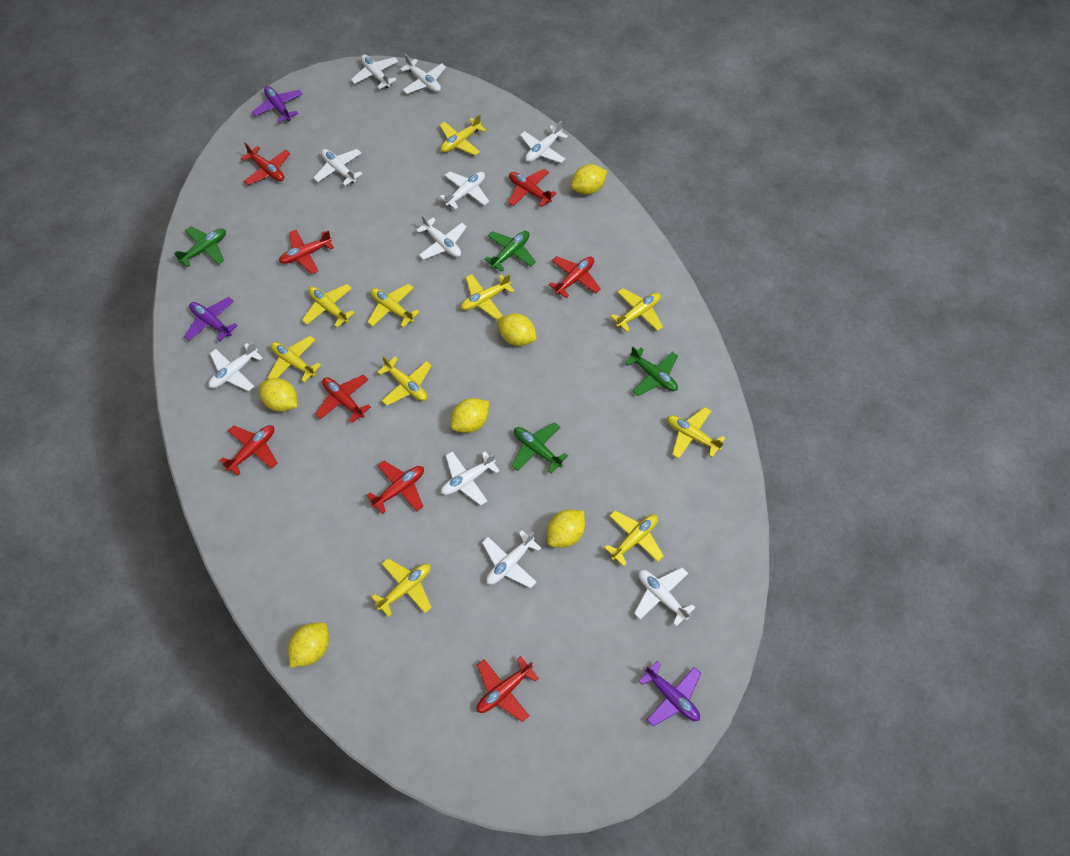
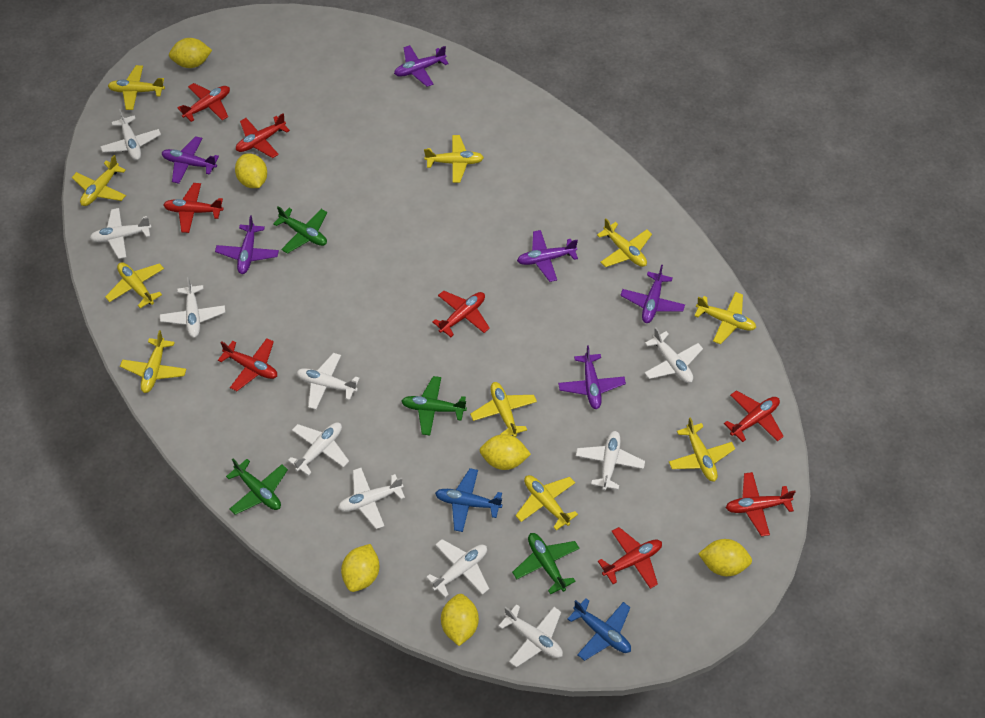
blue plane: 0 -> 2
purple plane: 3 -> 6

